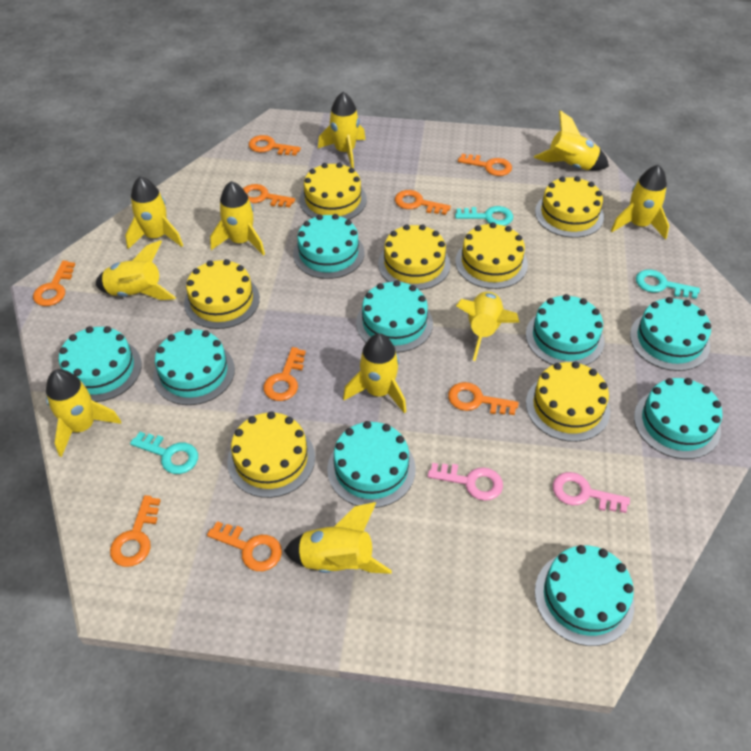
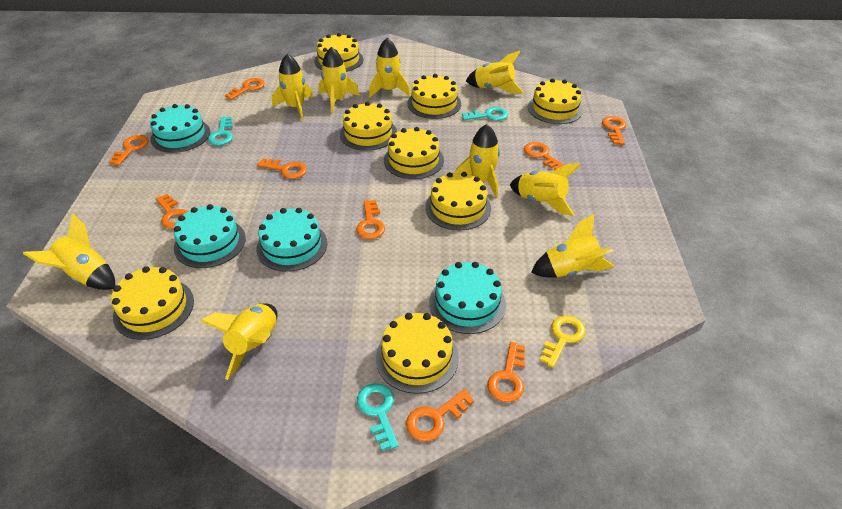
pink key: 2 -> 0
turquoise cake: 9 -> 4
yellow cake: 7 -> 8
yellow key: 0 -> 1
yellow rocket: 10 -> 9

